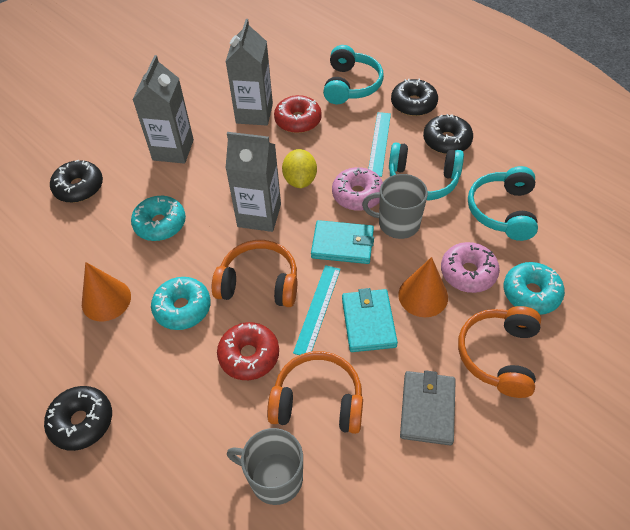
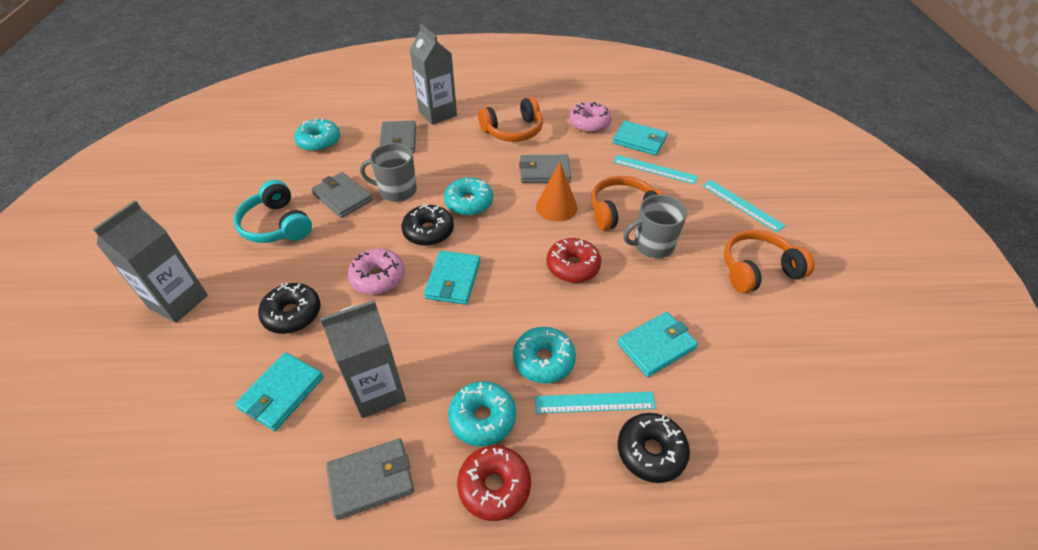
black donut: 4 -> 3
grey wallet: 1 -> 4
orange cone: 2 -> 1
turquoise donut: 3 -> 4
turquoise headphones: 3 -> 1
turquoise ruler: 2 -> 3
turquoise wallet: 2 -> 4
yellow lemon: 1 -> 0

